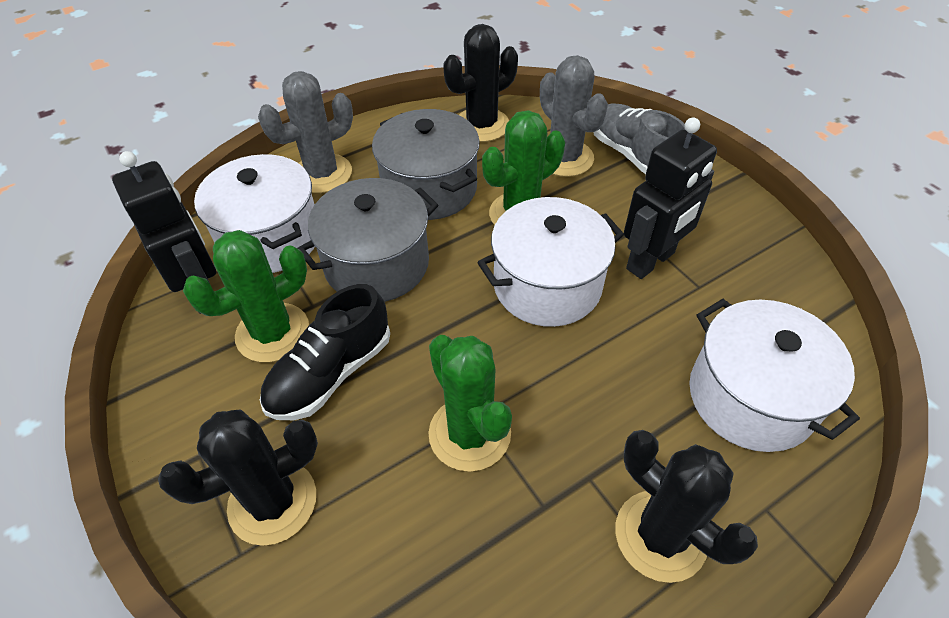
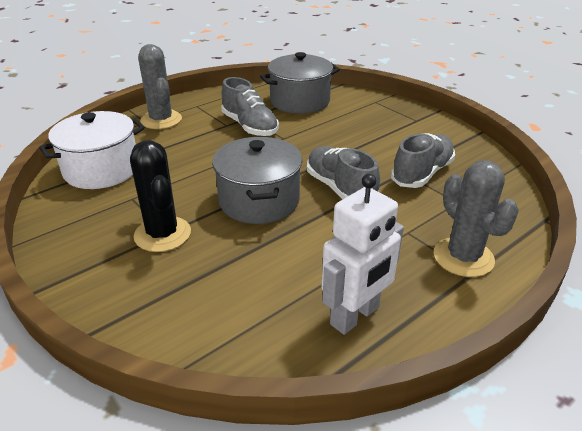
black cactus: 3 -> 1
black robot: 2 -> 0
black shoe: 1 -> 0
green cactus: 3 -> 0
grey shoe: 1 -> 3
white pot: 3 -> 1
white robot: 0 -> 1

